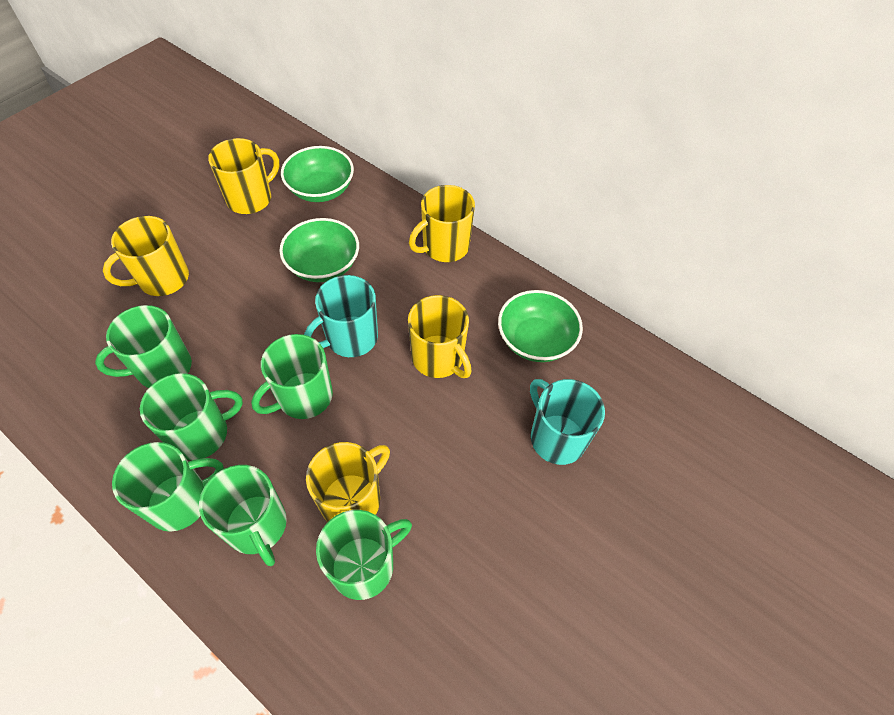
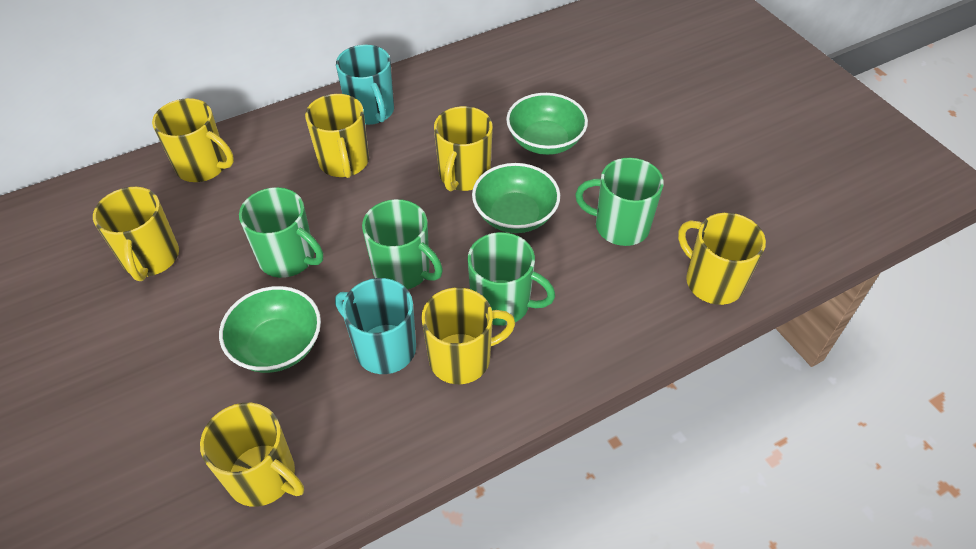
green mug: 6 -> 4
yellow mug: 5 -> 7

